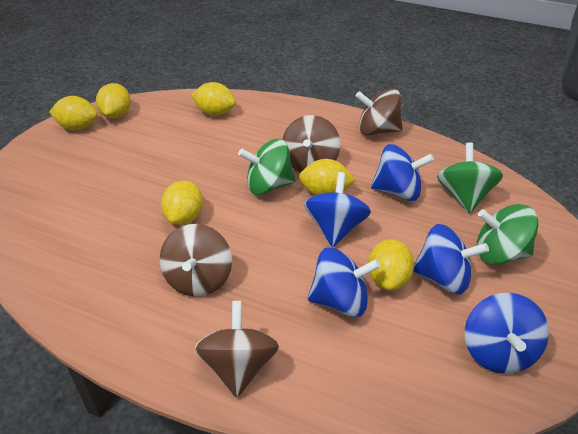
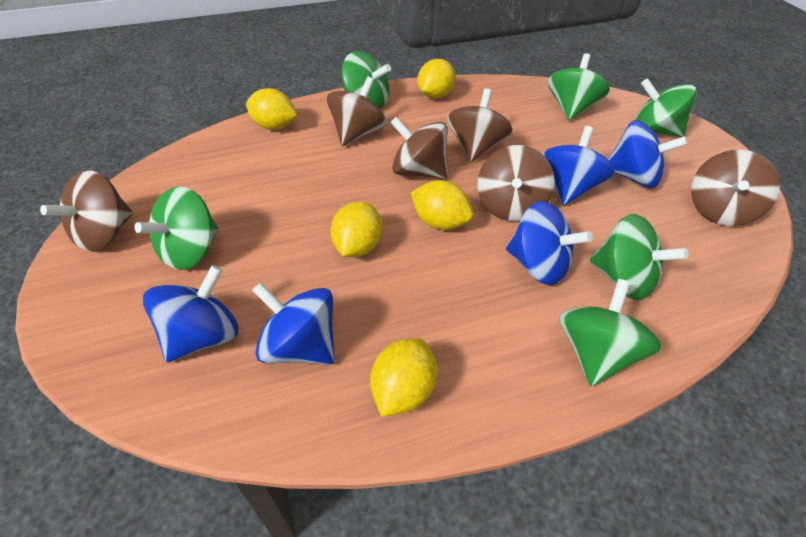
brown spinning top: 4 -> 6
green spinning top: 3 -> 6
yellow lemon: 6 -> 5

